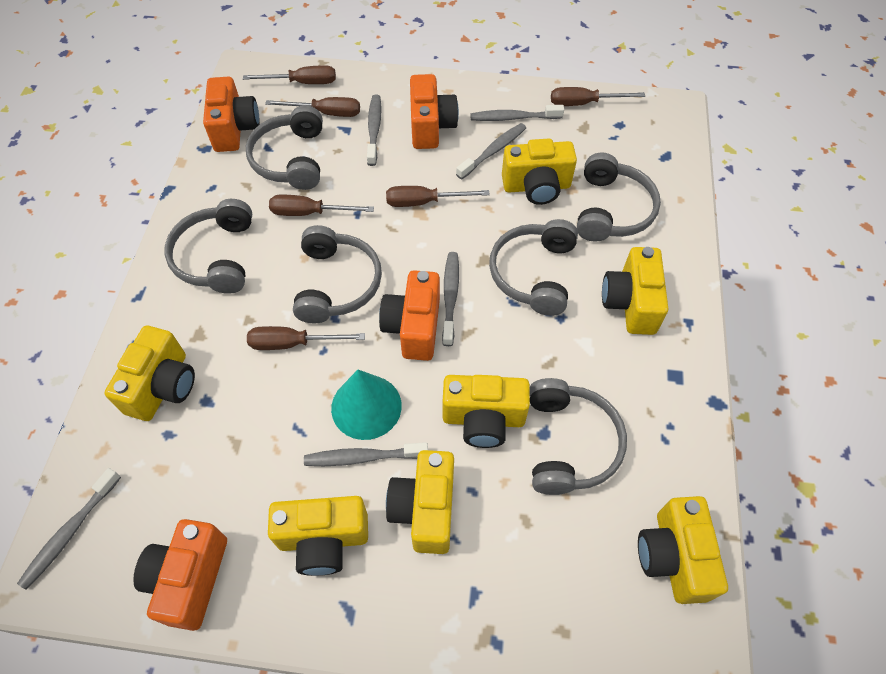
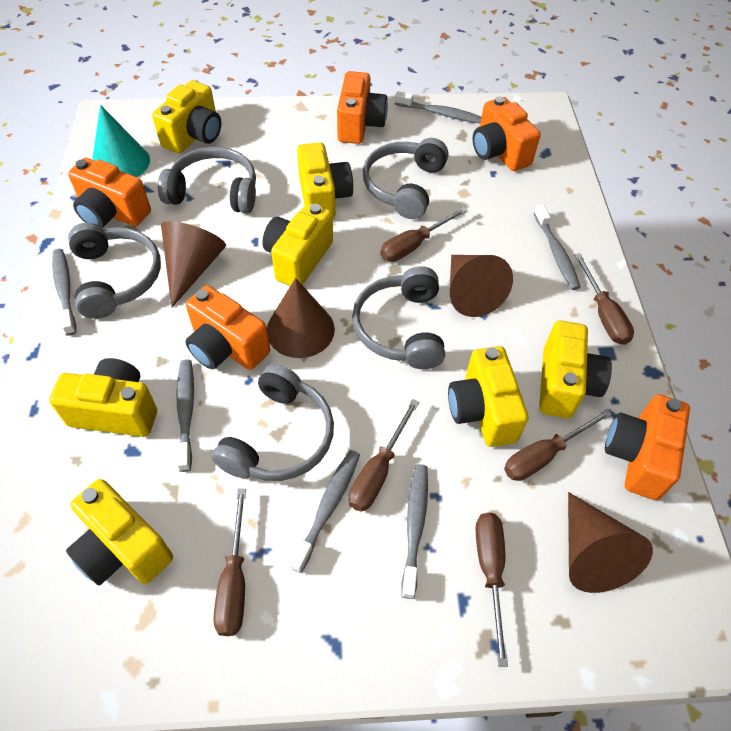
brown cone: 0 -> 4
grey headphones: 6 -> 5
orange camera: 4 -> 5

